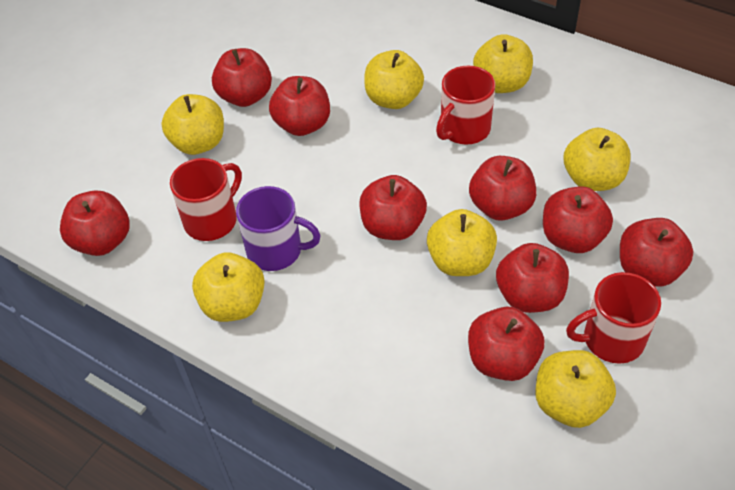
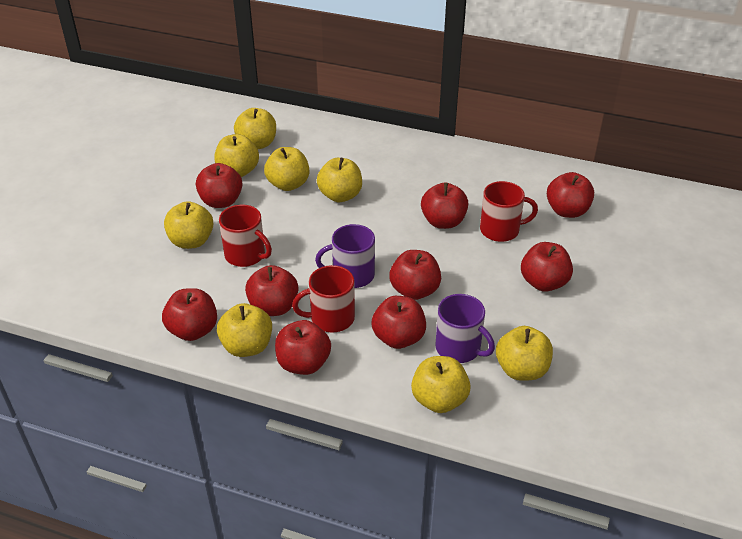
purple mug: 1 -> 2
yellow apple: 7 -> 8

